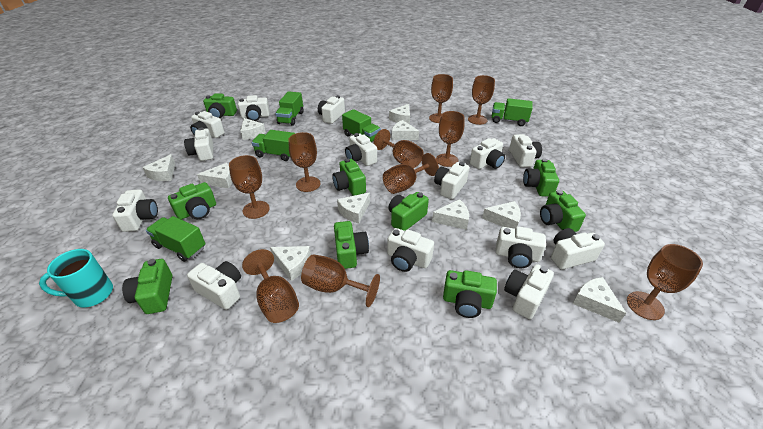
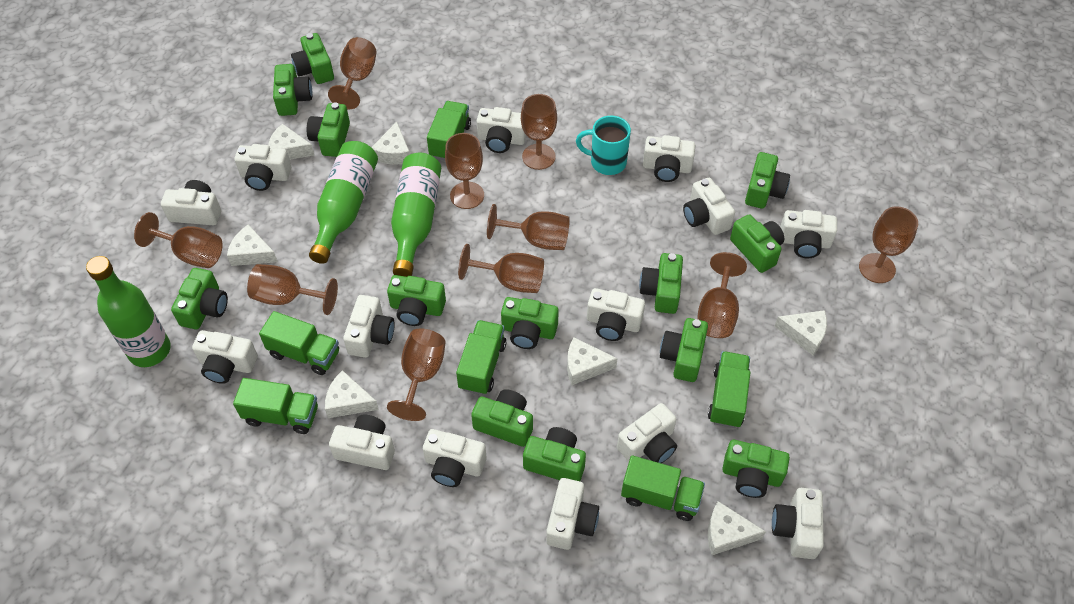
green bottle: 0 -> 3
green camera: 9 -> 13
green truck: 5 -> 6
white cheese: 10 -> 7

